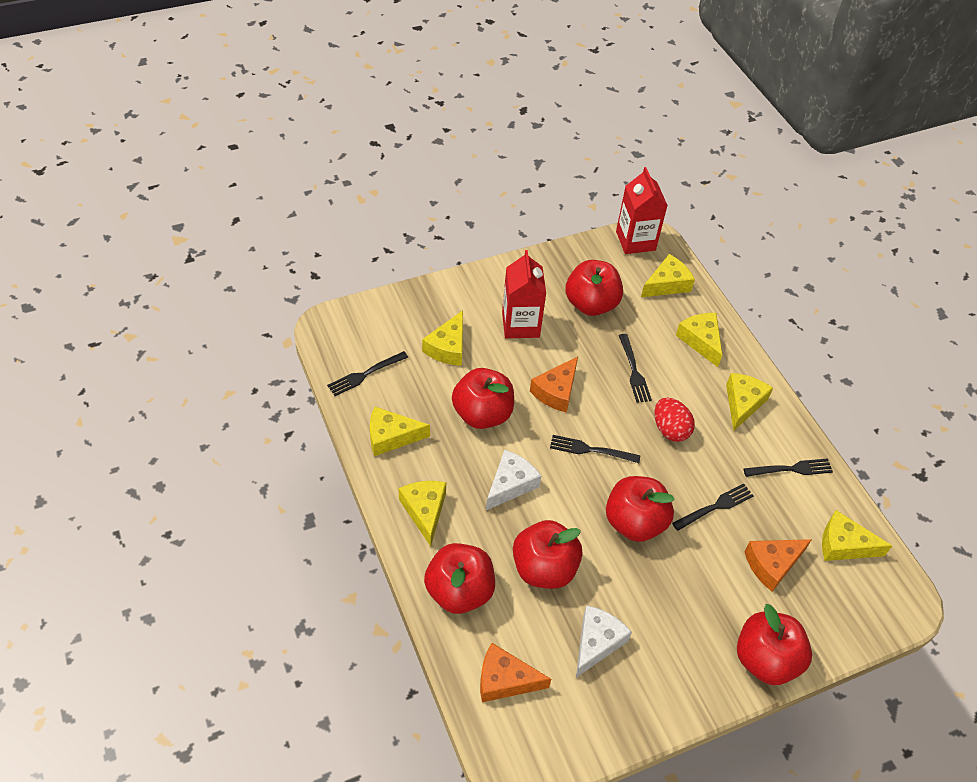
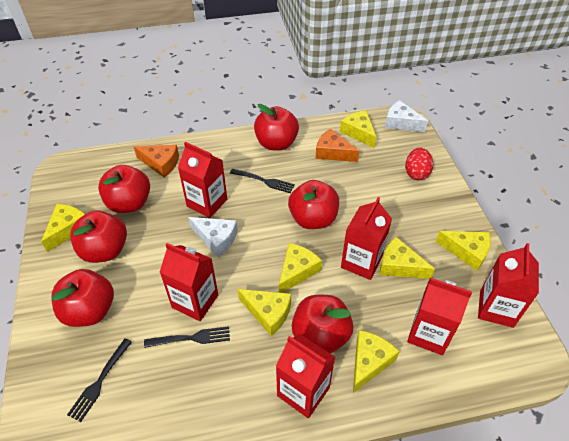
black fork: 5 -> 3
orange cheese: 3 -> 2
red carton: 2 -> 6

